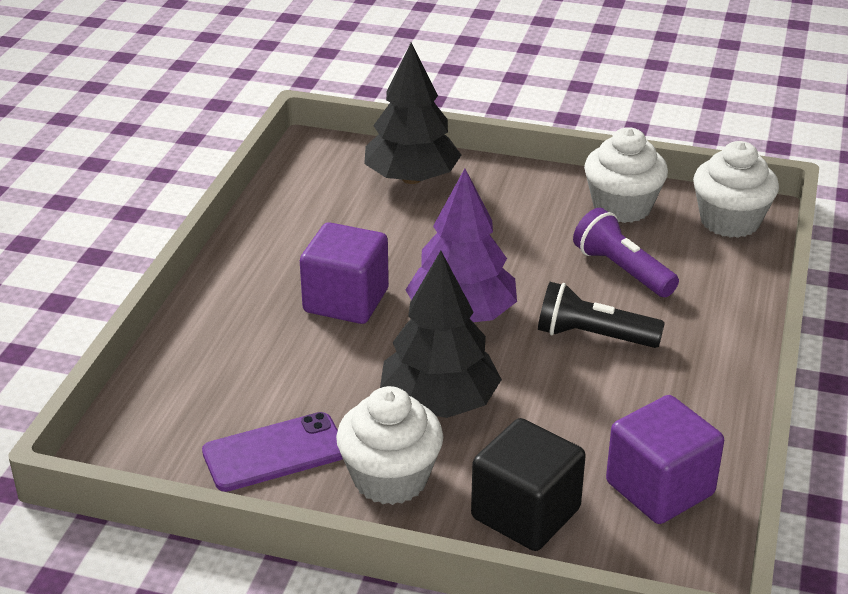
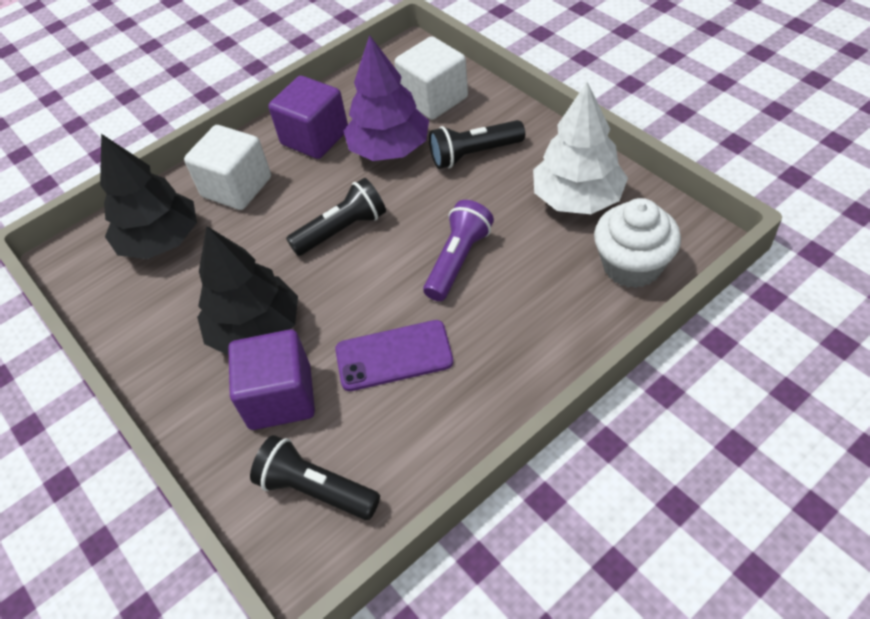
black cube: 1 -> 0
black flashlight: 1 -> 3
white cube: 0 -> 2
white cupcake: 3 -> 1
white tree: 0 -> 1

